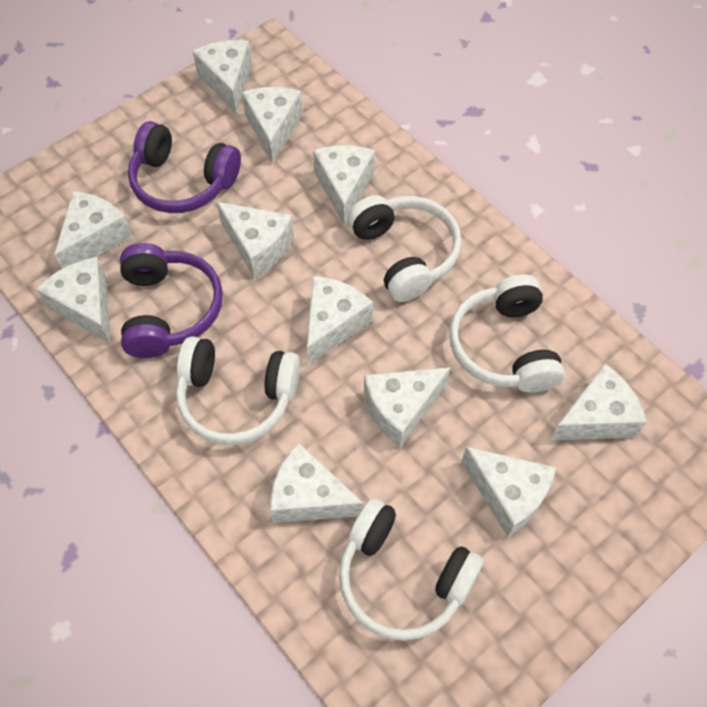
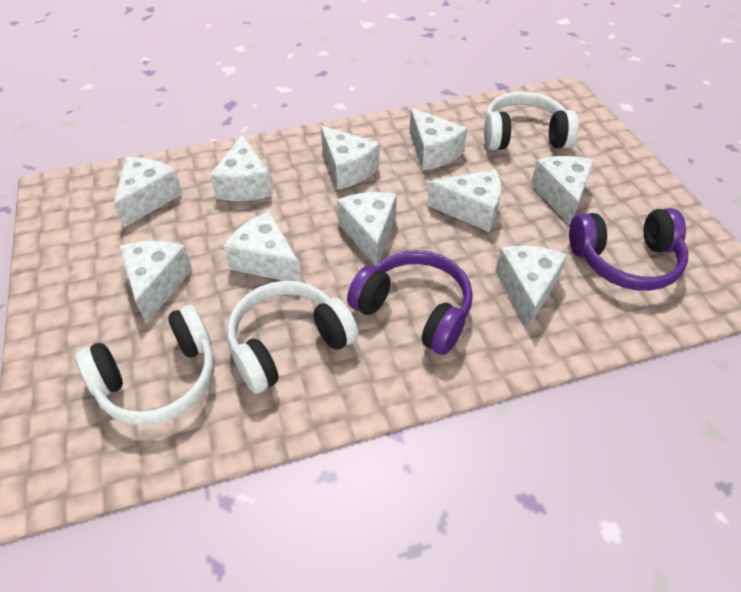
white cheese: 11 -> 10
white headphones: 4 -> 3

